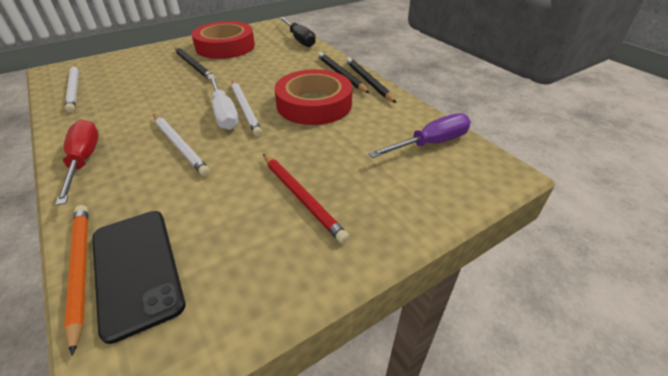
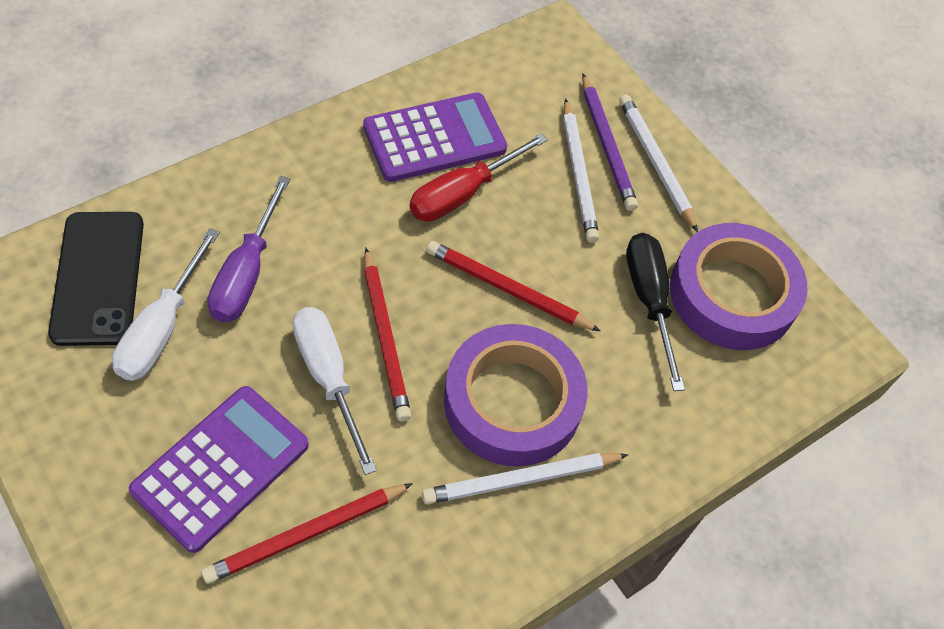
black pencil: 3 -> 0
orange pencil: 1 -> 0
purple calculator: 0 -> 2
purple pencil: 0 -> 1
purple tape: 0 -> 2
red pencil: 1 -> 3
red tape: 2 -> 0
white screwdriver: 1 -> 2

